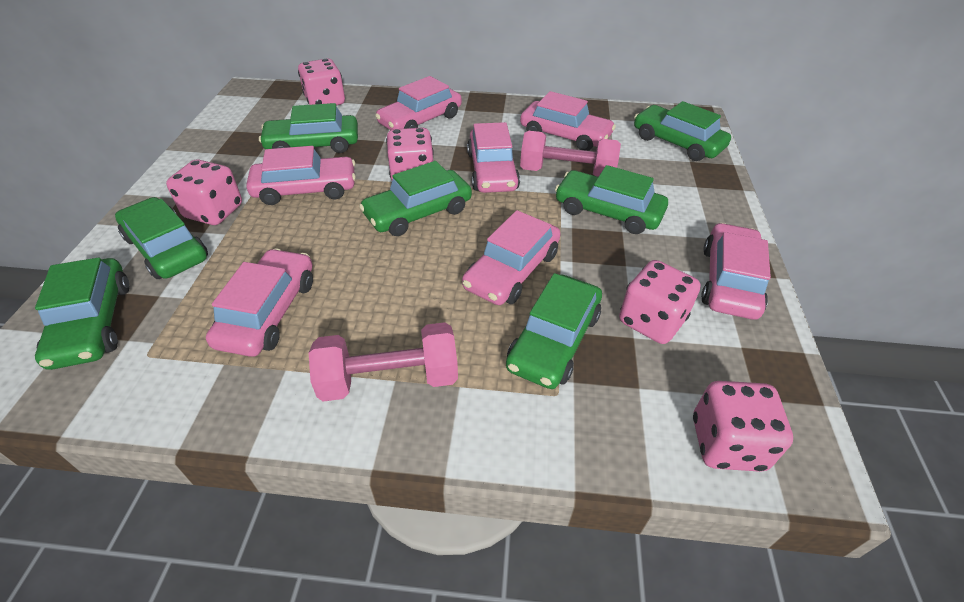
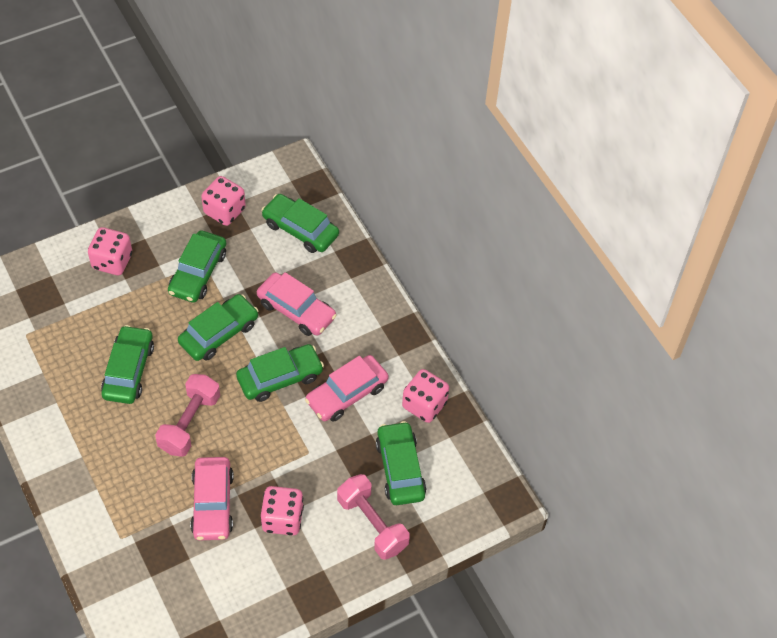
green car: 7 -> 6
pink car: 7 -> 3
pink dice: 5 -> 4

